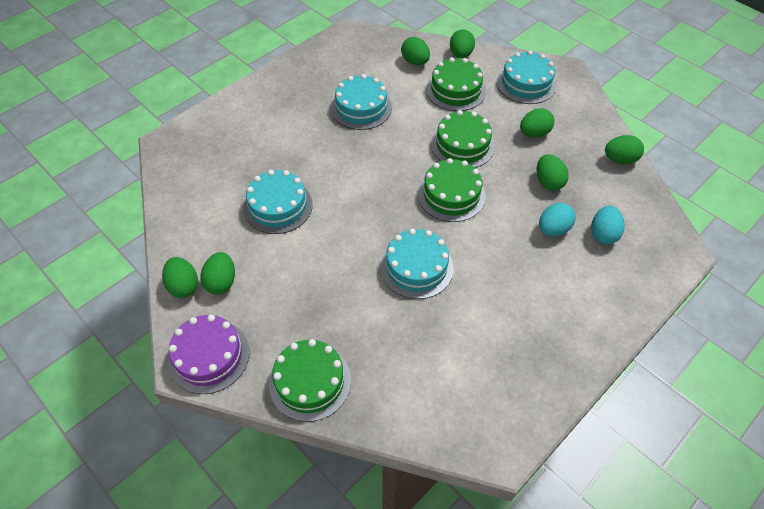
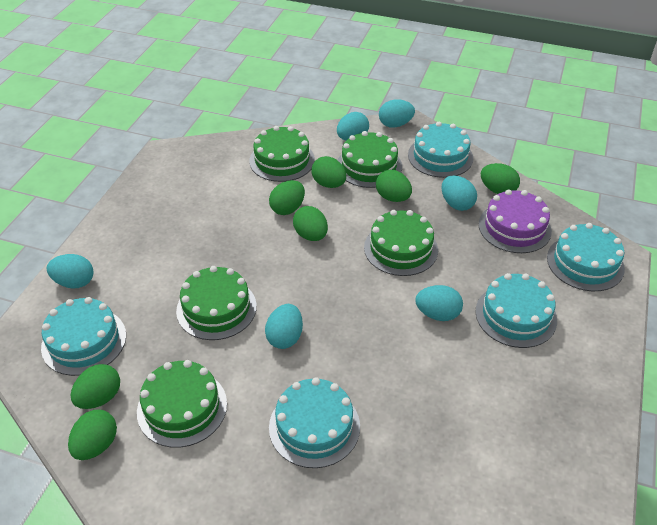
green cake: 4 -> 5
turquoise cake: 4 -> 5
turquoise egg: 2 -> 6

